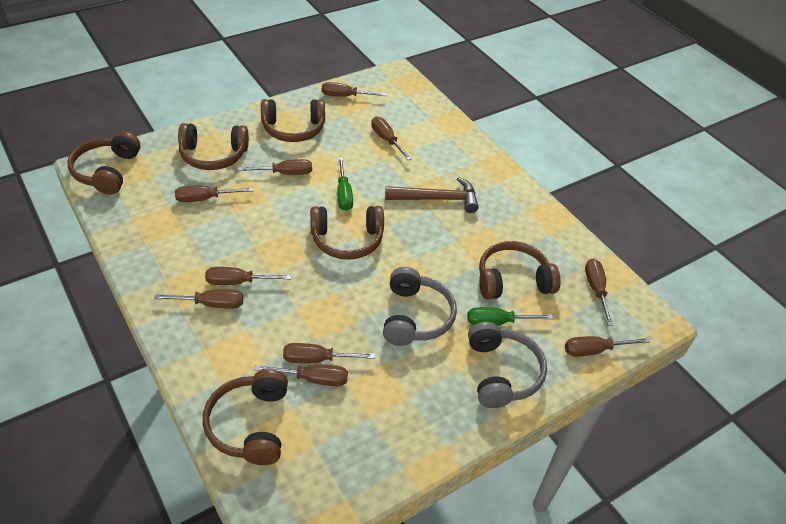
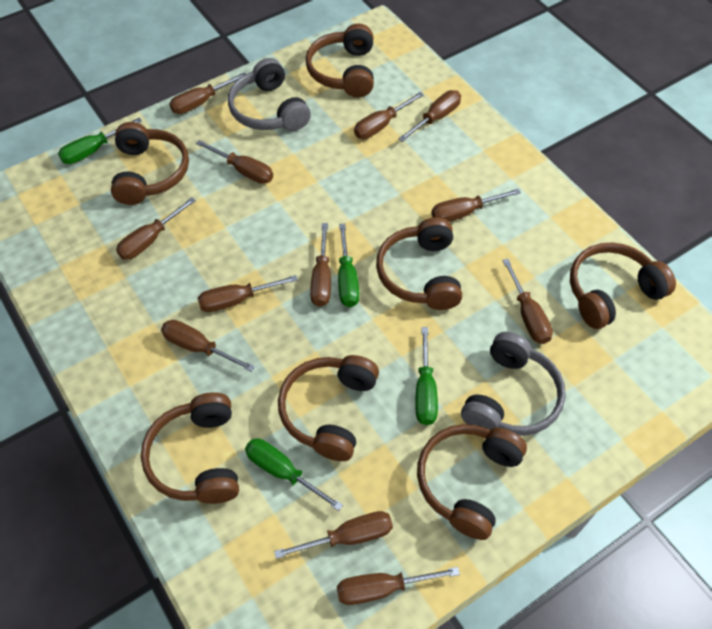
brown hammer: 1 -> 0
brown headphones: 6 -> 7
brown screwdriver: 10 -> 12
green screwdriver: 2 -> 4

